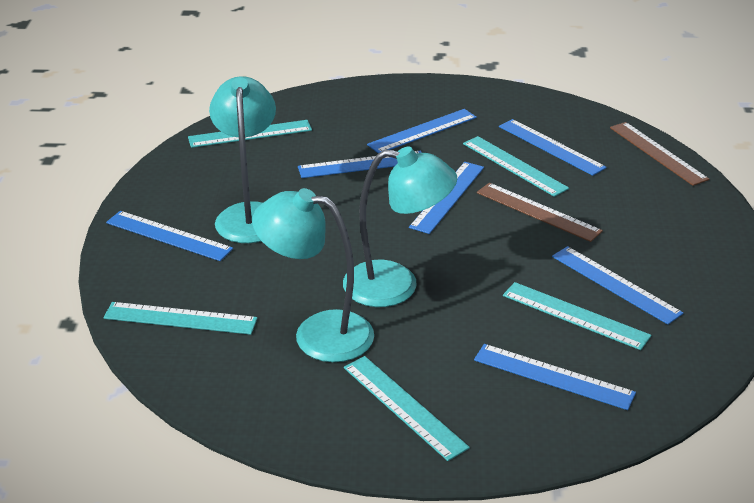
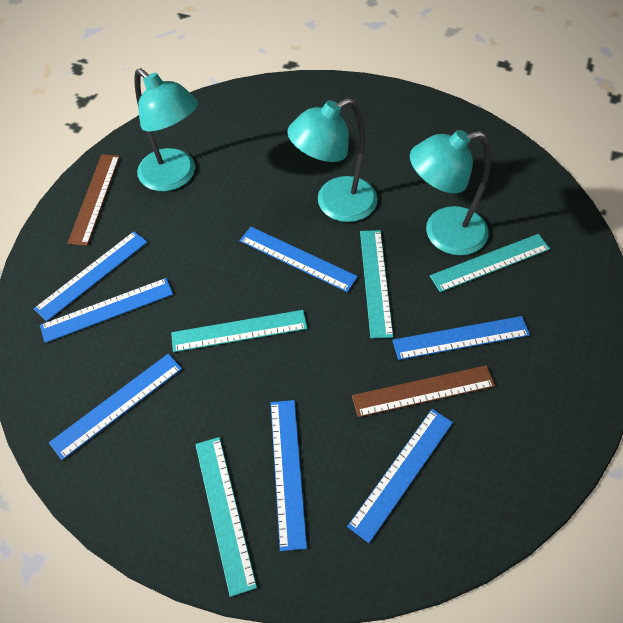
turquoise ruler: 5 -> 4

